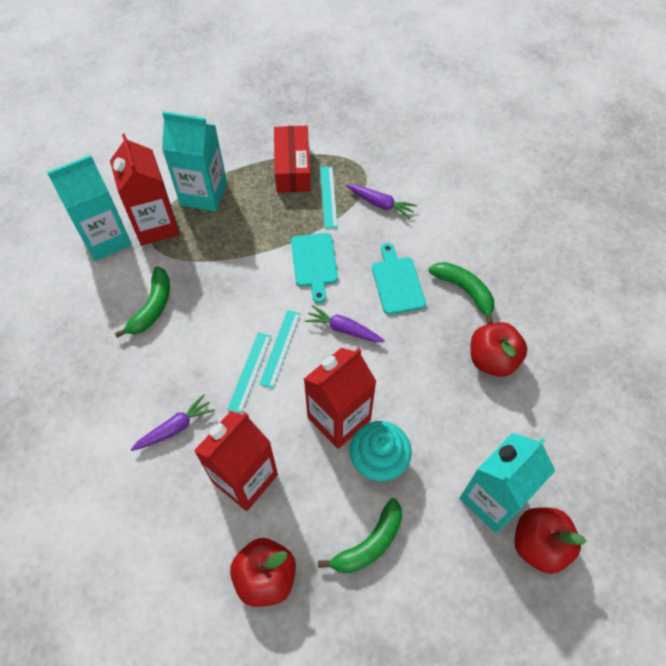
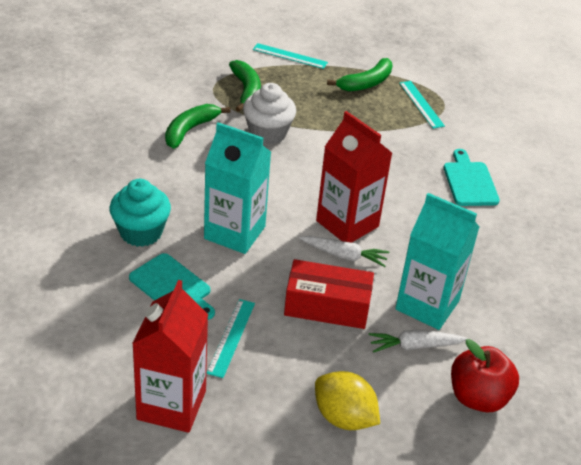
purple carrot: 3 -> 0
red apple: 3 -> 1
red carton: 3 -> 2
turquoise carton: 3 -> 2
white carrot: 0 -> 2
white cupcake: 0 -> 1
yellow lemon: 0 -> 1

